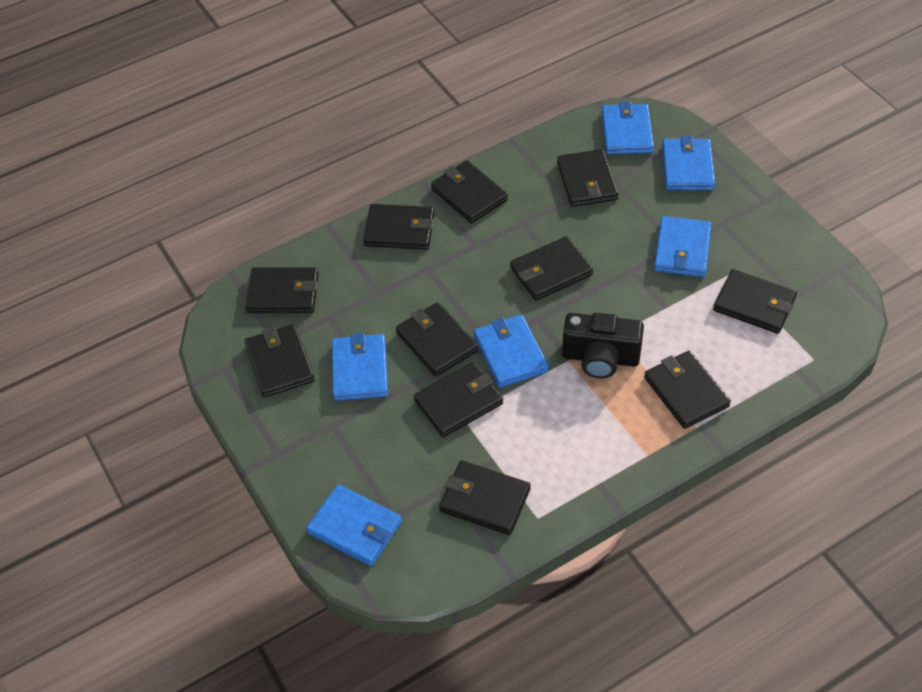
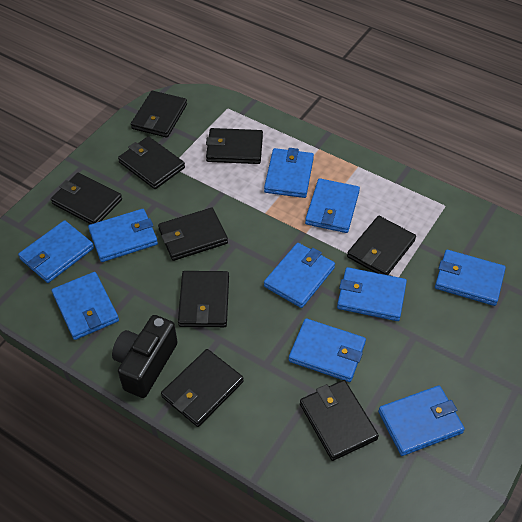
black wallet: 11 -> 9
blue wallet: 6 -> 10

